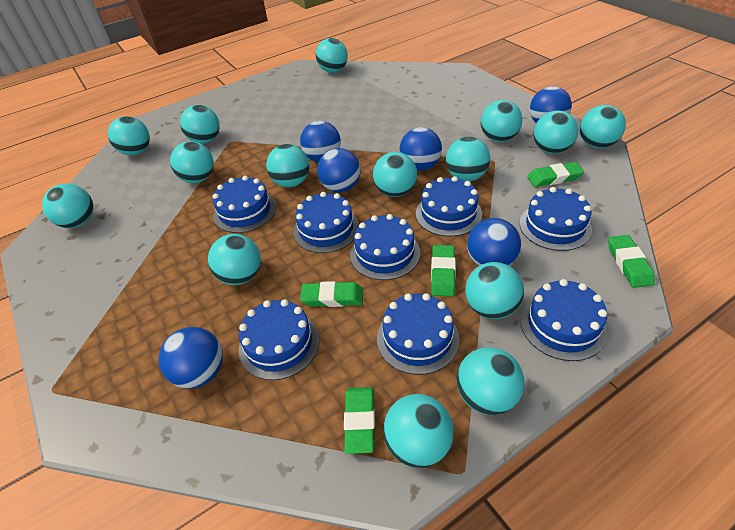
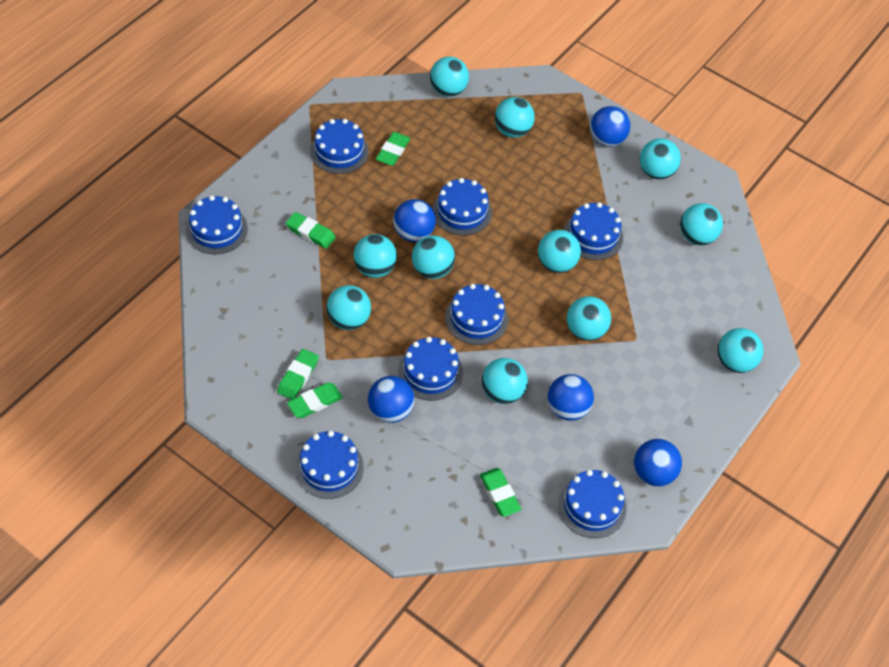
blue ball: 6 -> 5
turquoise ball: 15 -> 11

